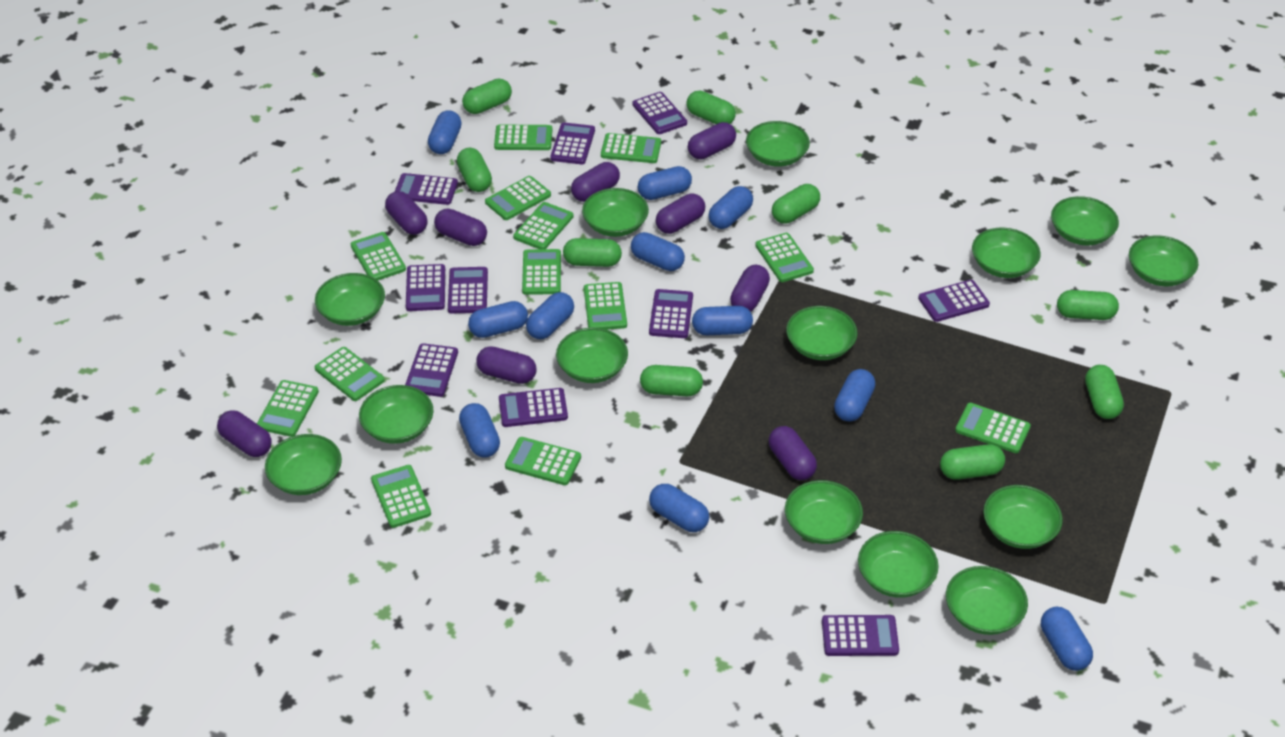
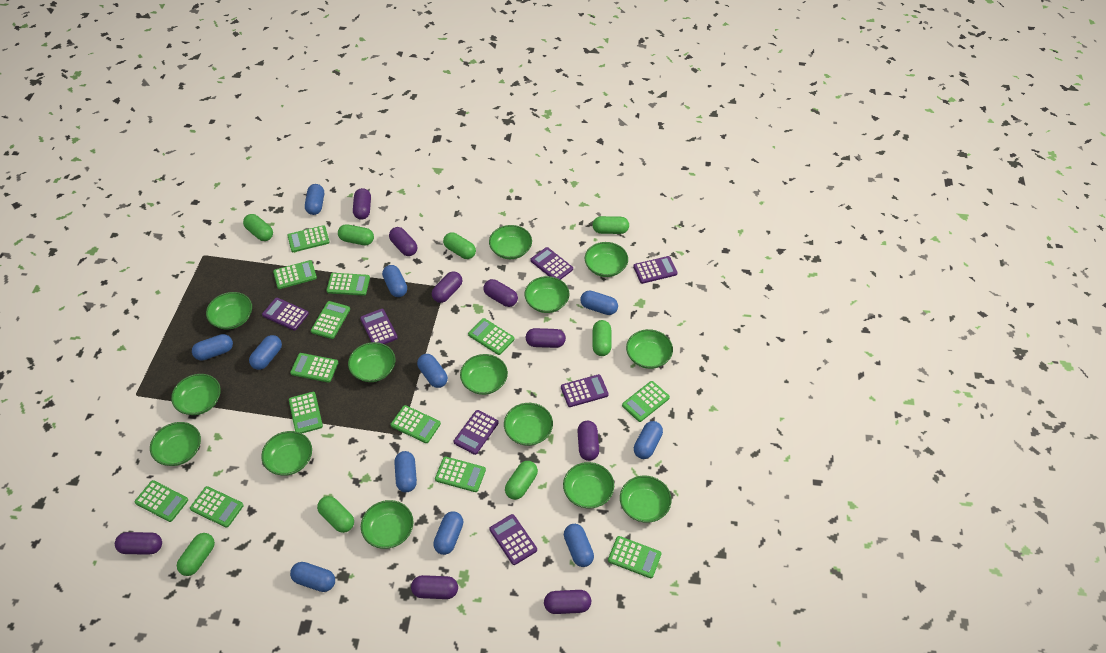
green capsule: 9 -> 8
purple calculator: 10 -> 7

